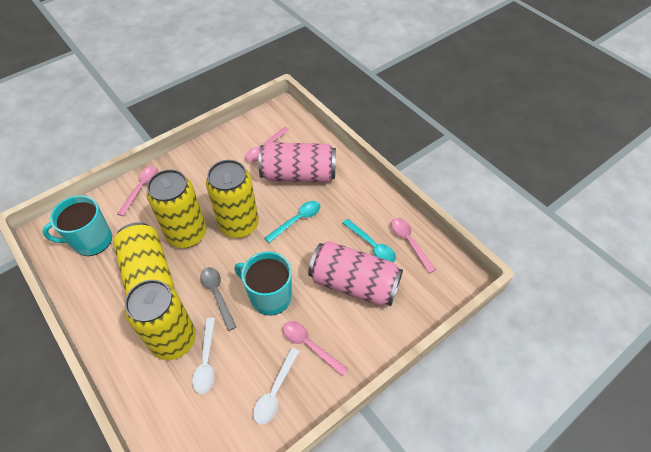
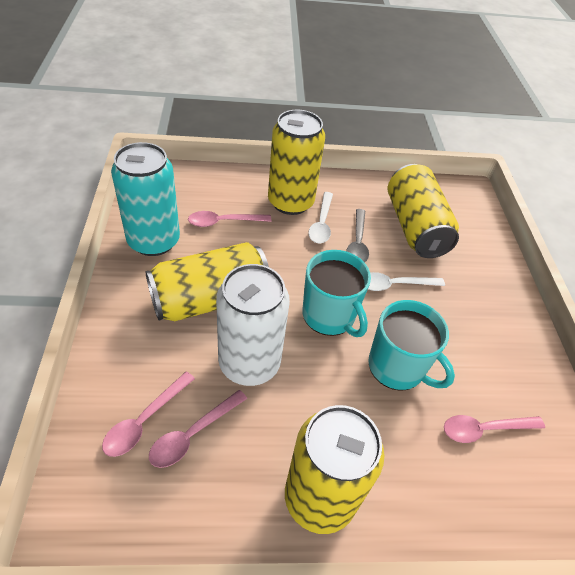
pink can: 2 -> 0
turquoise can: 0 -> 1
turquoise spoon: 2 -> 0
white can: 0 -> 1

